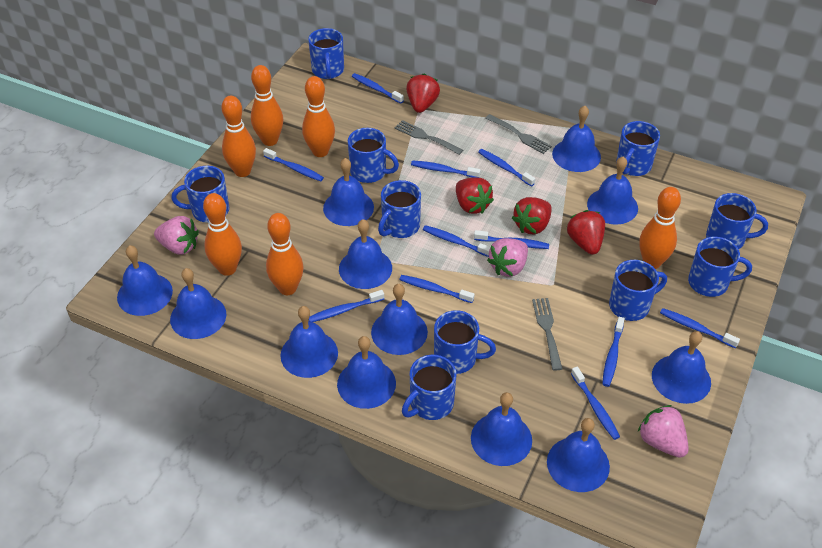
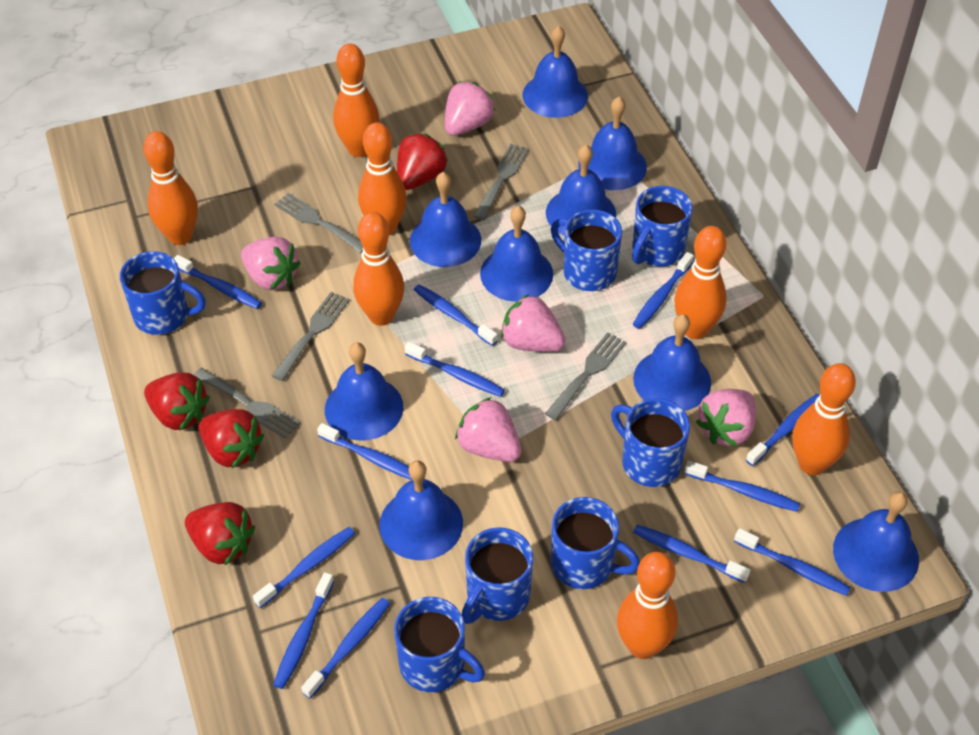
blue bell: 12 -> 9
blue mug: 10 -> 7
blue toothbrush: 11 -> 12
grey fork: 3 -> 5
orange bowling pin: 6 -> 7
pink strawberry: 3 -> 5

